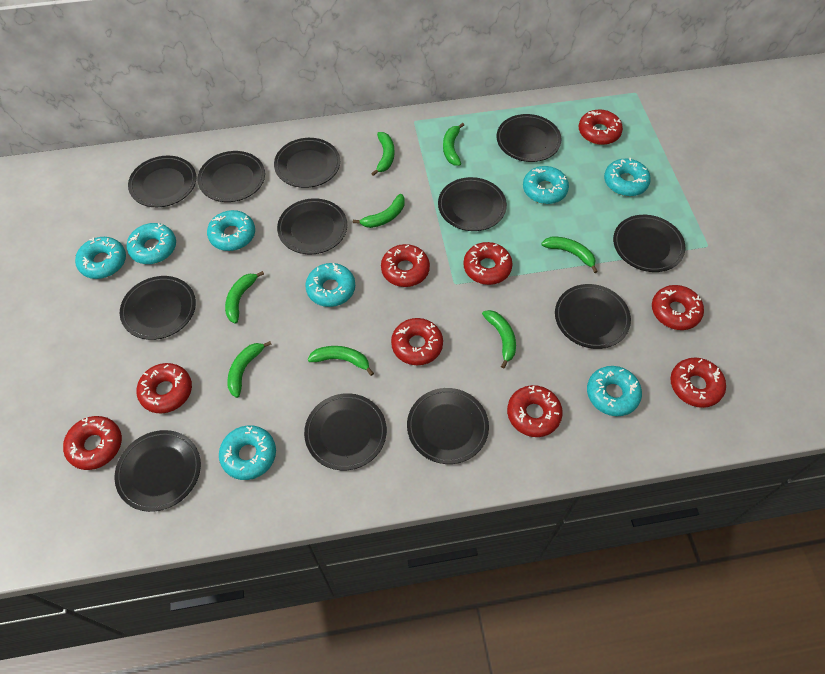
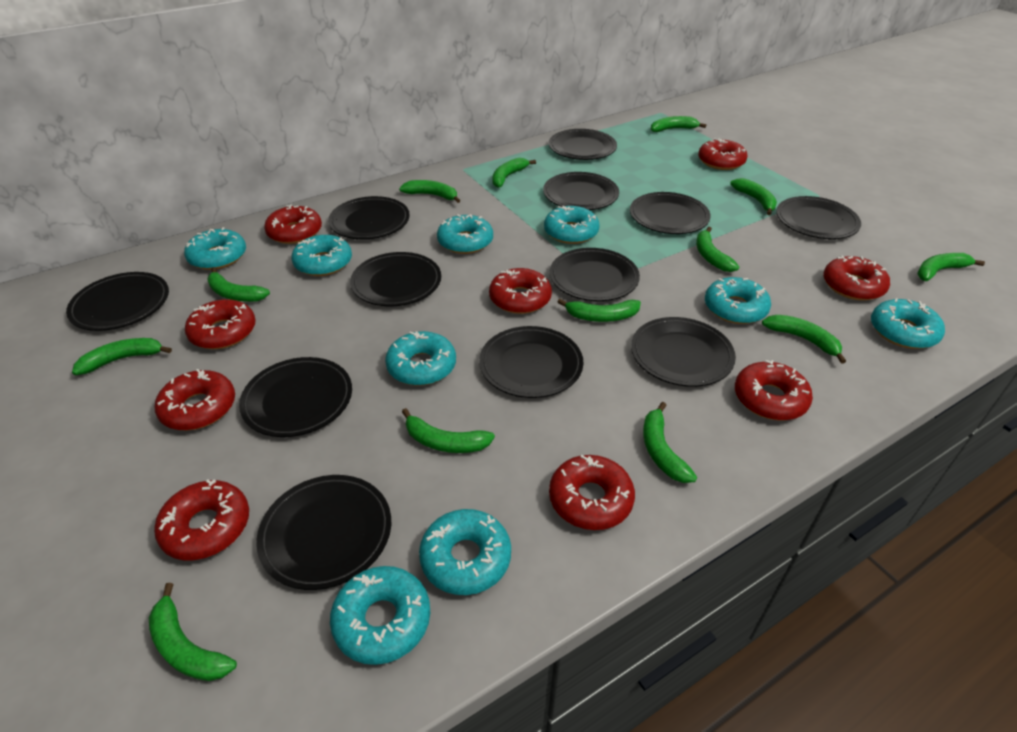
green banana: 8 -> 13
turquoise donut: 8 -> 9

